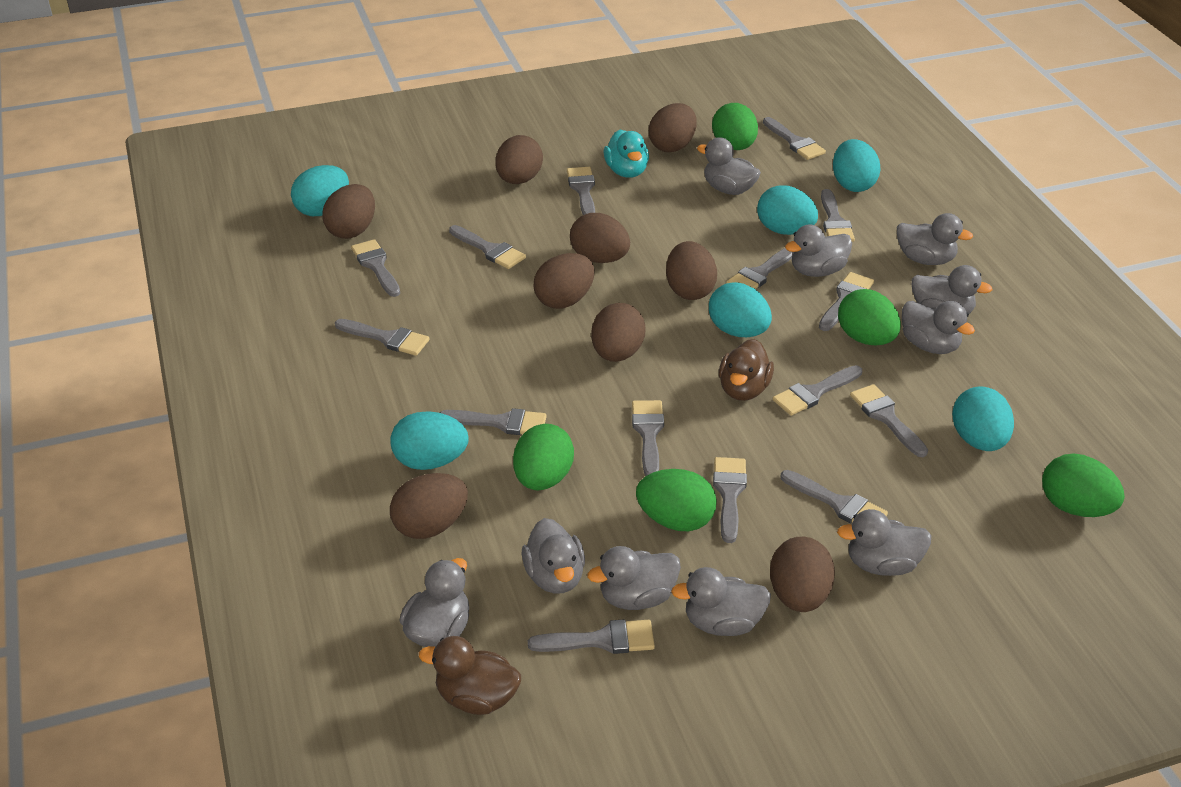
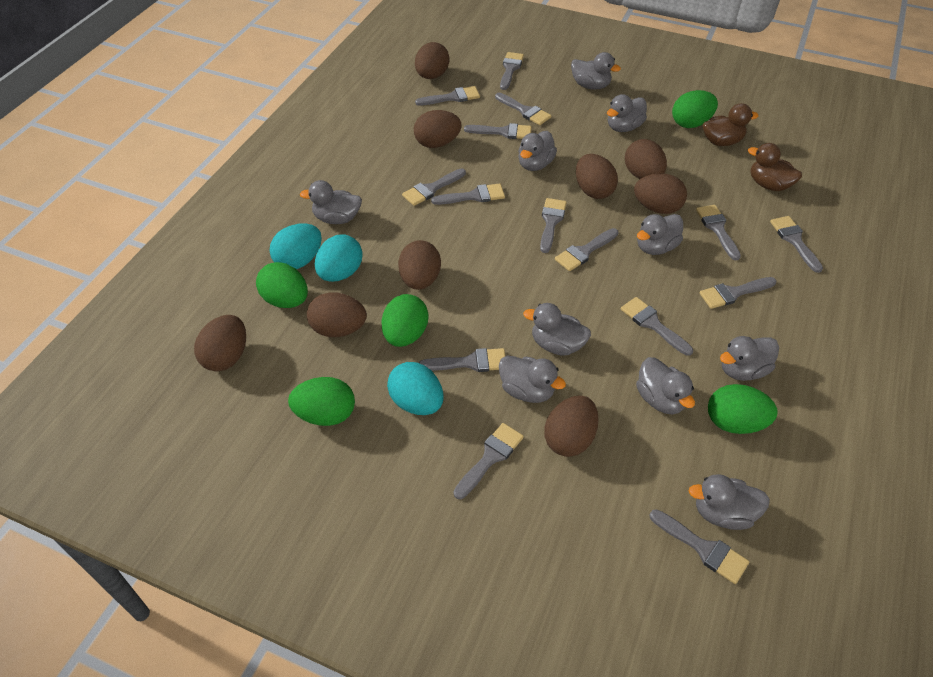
turquoise duck: 1 -> 0
turquoise egg: 6 -> 3

